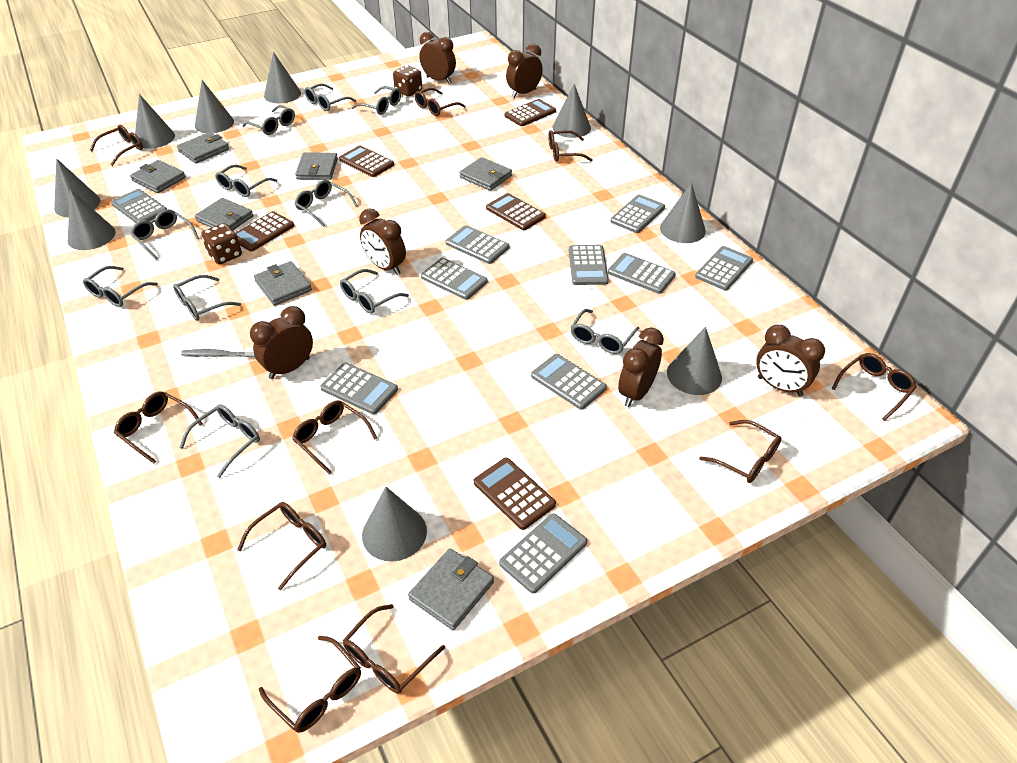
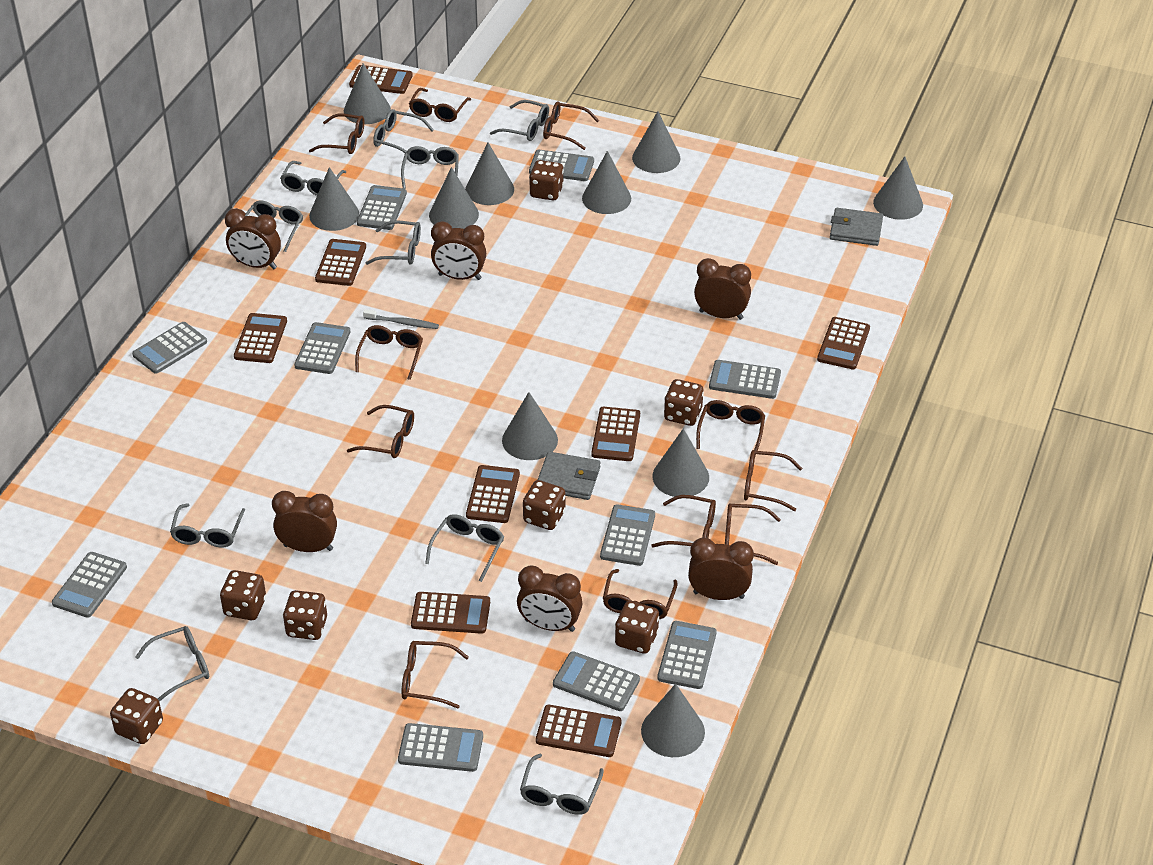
brown calculator: 5 -> 8
brown dice: 2 -> 7
brown glasses: 10 -> 11
grey cone: 9 -> 10
grey glasses: 11 -> 10
grey wallet: 7 -> 2

